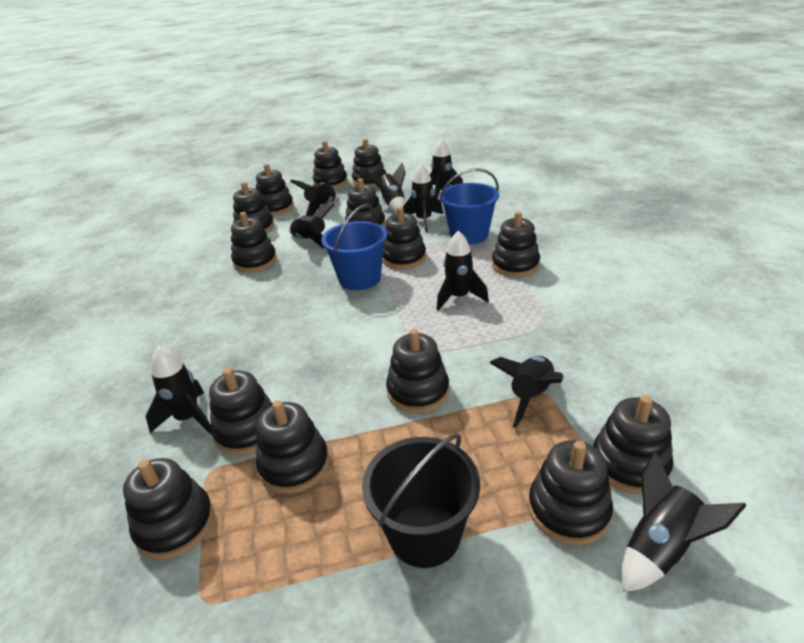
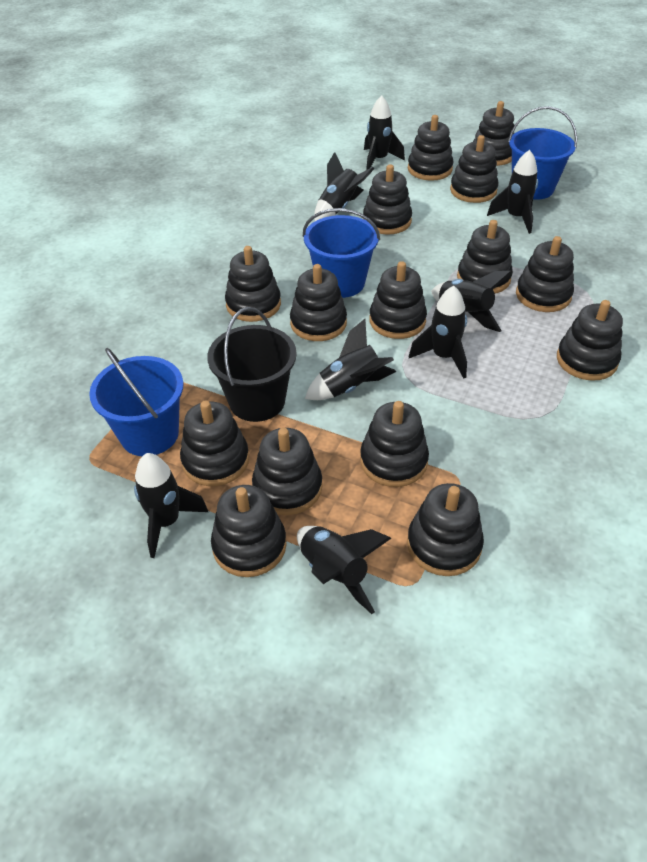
black rocket: 9 -> 8
black stacking toy: 14 -> 15
blue bucket: 2 -> 3

